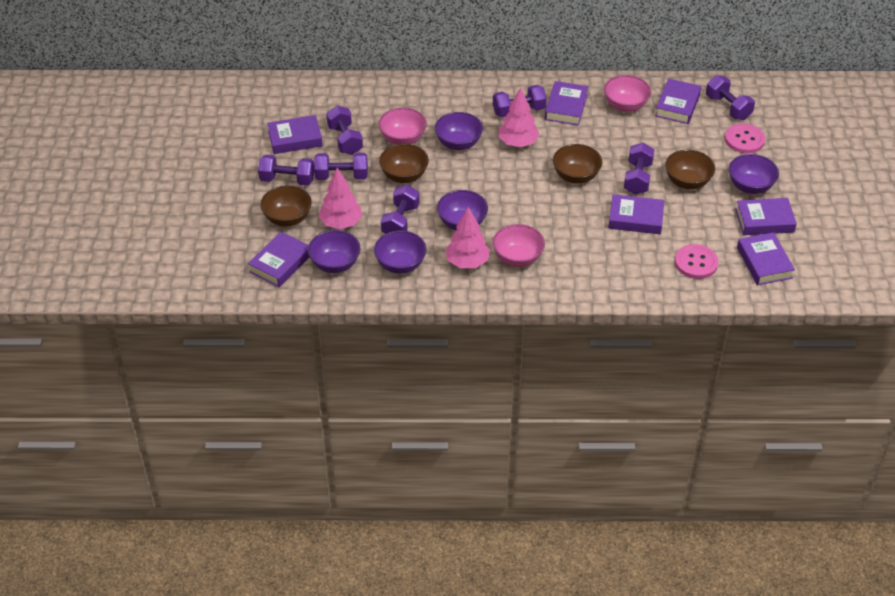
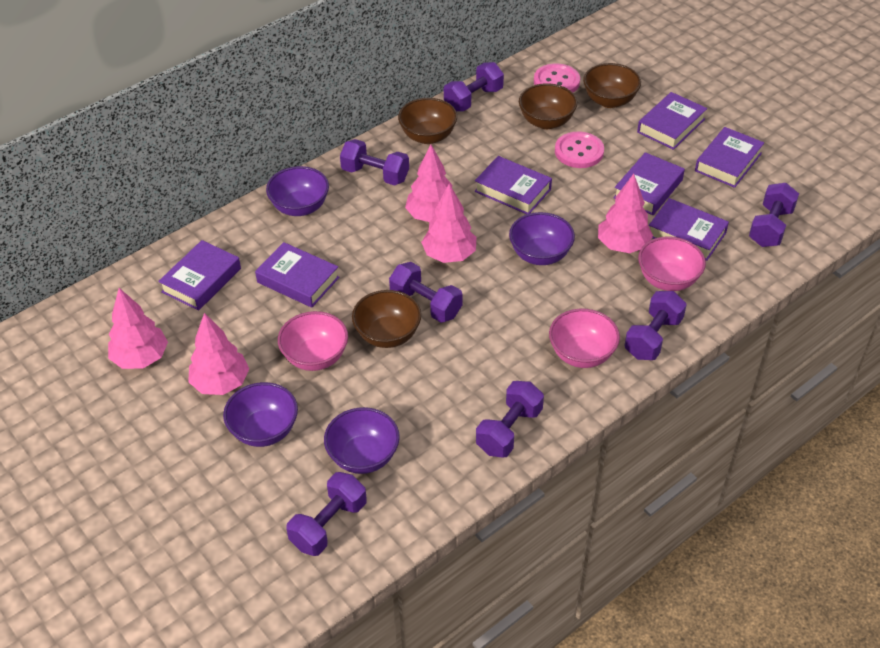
pink tree: 3 -> 5
purple bowl: 5 -> 4

